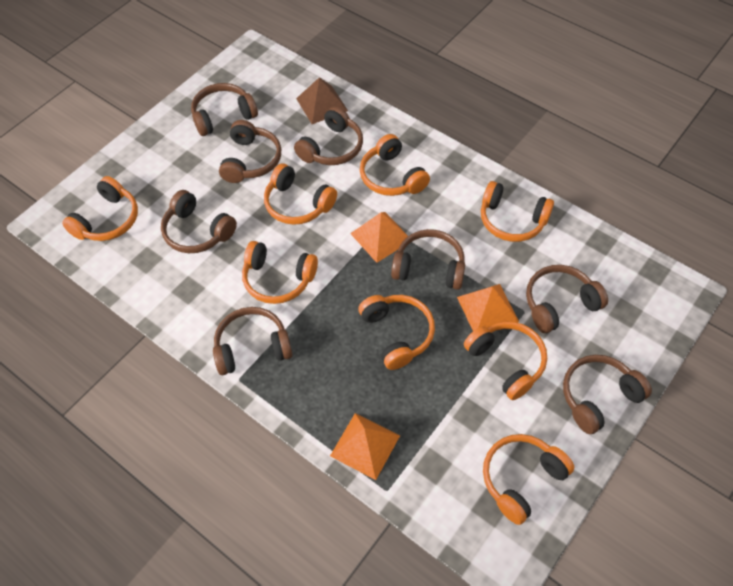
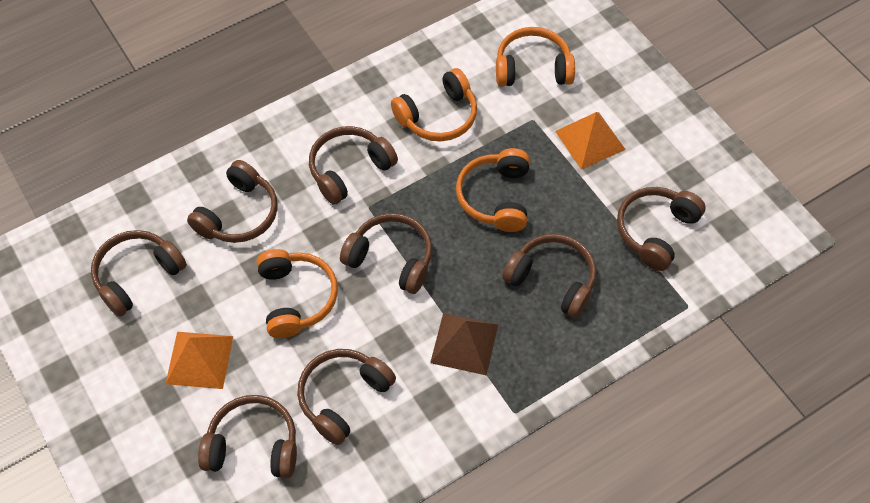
orange headphones: 8 -> 4
orange pyramid: 3 -> 2

